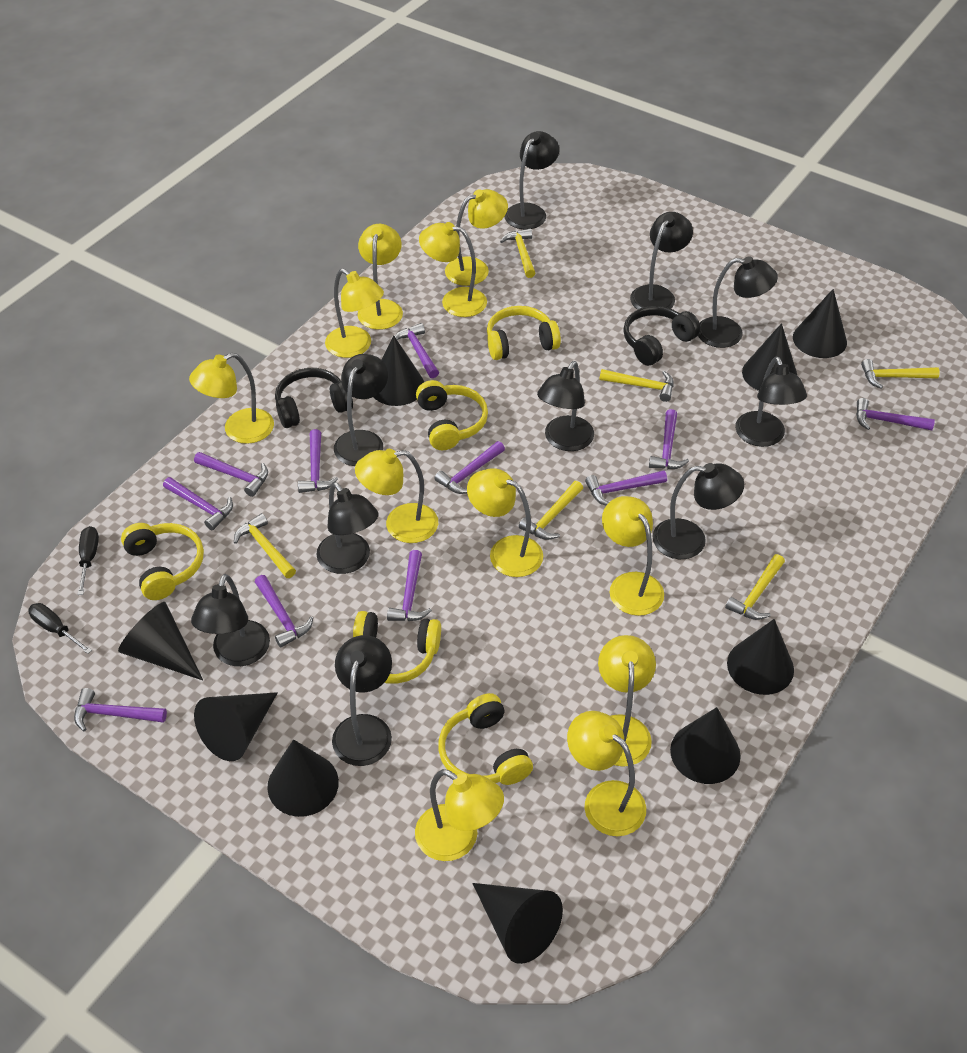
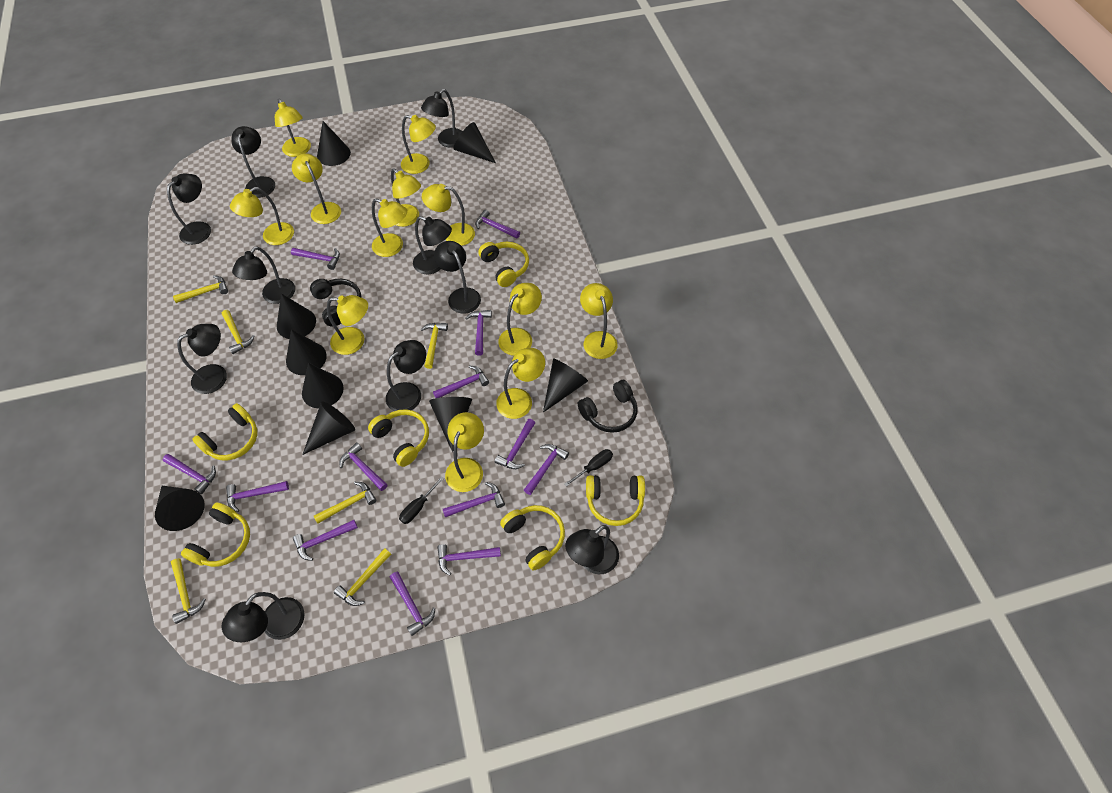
purple hammer: 11 -> 13
yellow headphones: 5 -> 6
yellow lamp: 11 -> 12

